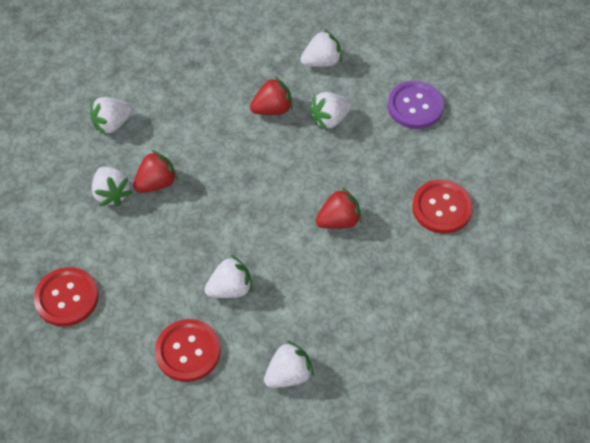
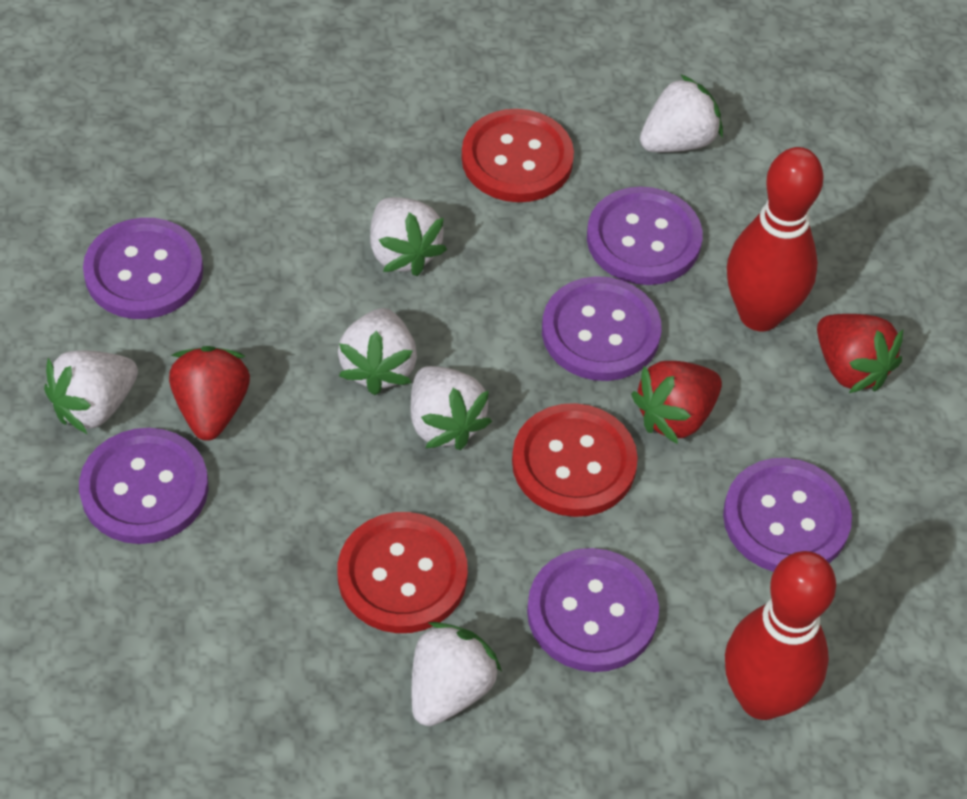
purple button: 1 -> 6
red bowling pin: 0 -> 2

